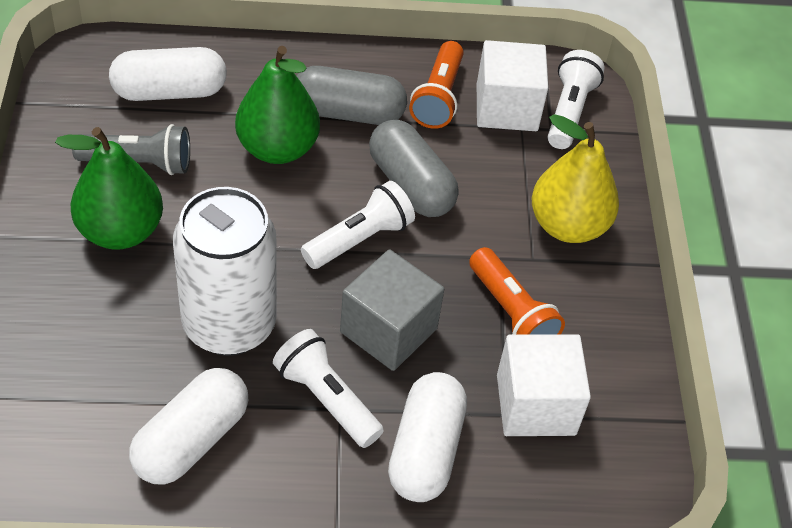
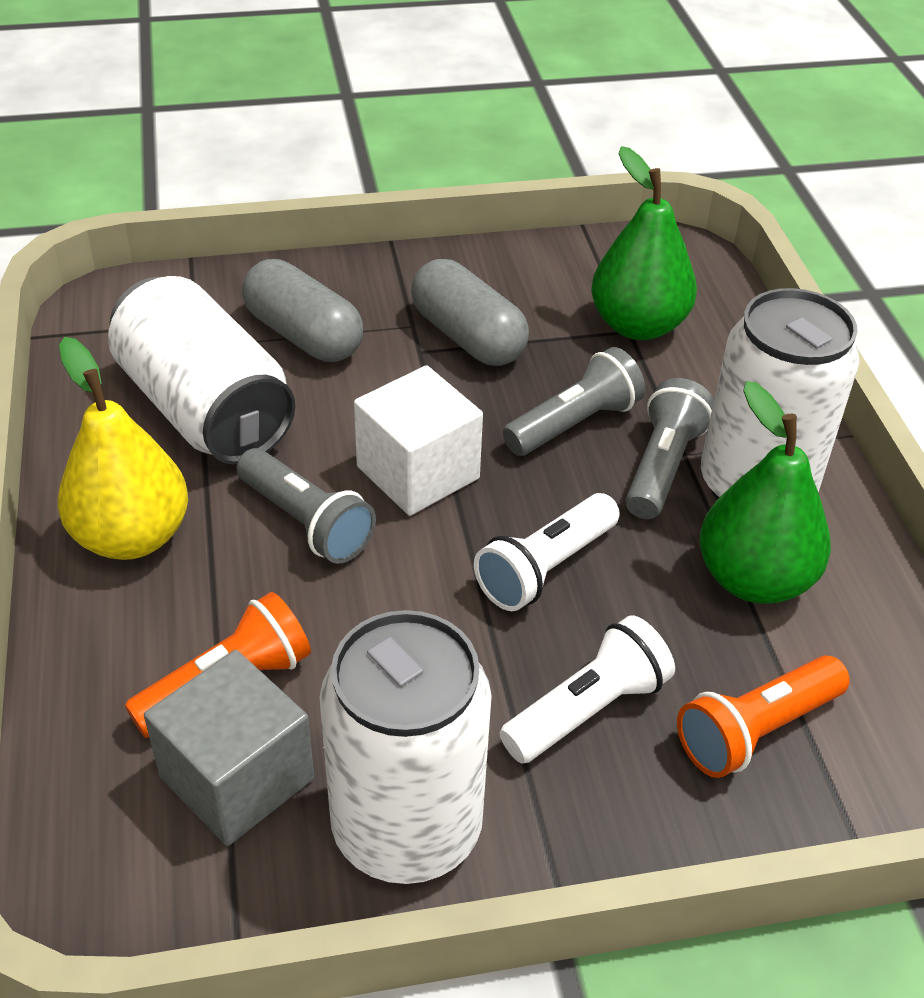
grey flashlight: 1 -> 3
white can: 1 -> 3
white capsule: 3 -> 0
white cube: 2 -> 1
white flashlight: 3 -> 2

